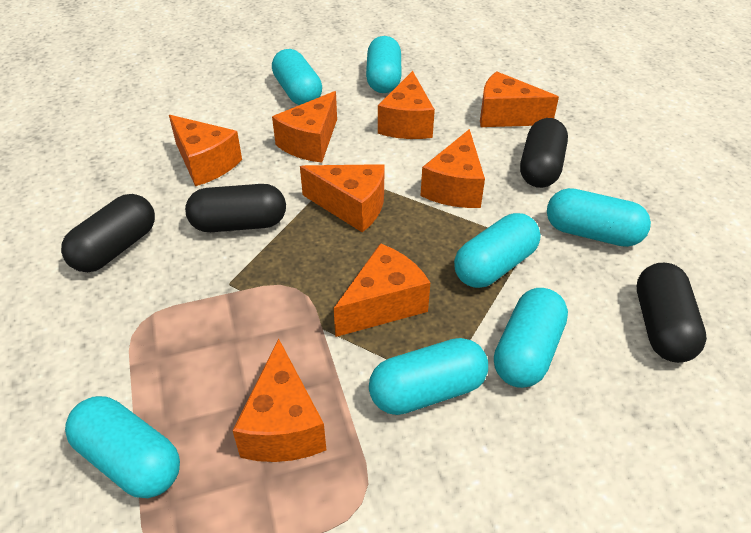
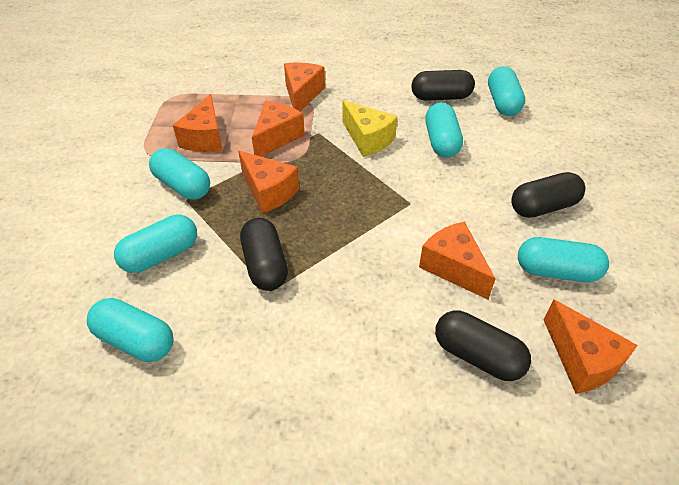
orange cheese: 8 -> 6
turquoise capsule: 7 -> 6
yellow cheese: 0 -> 1

